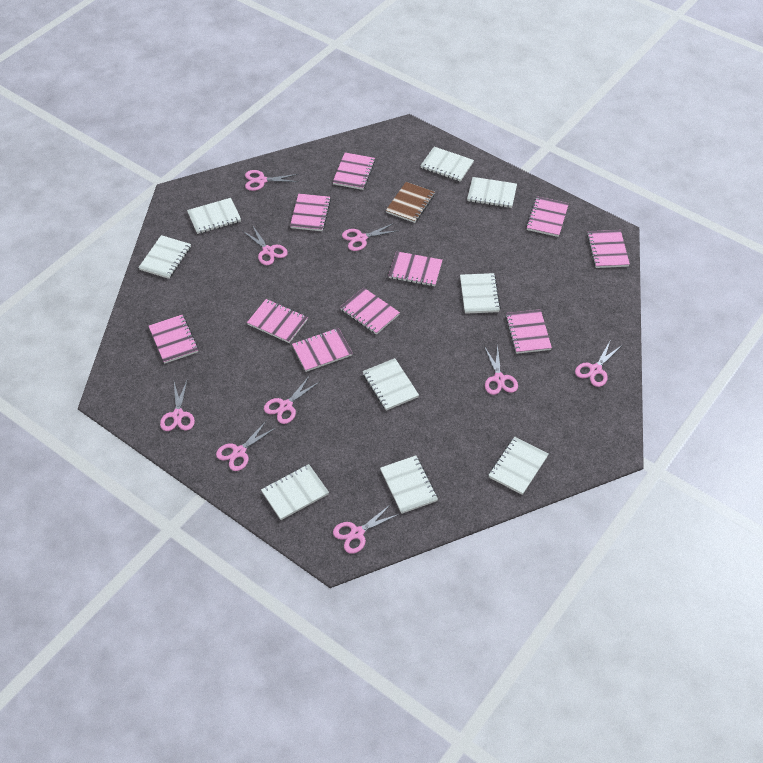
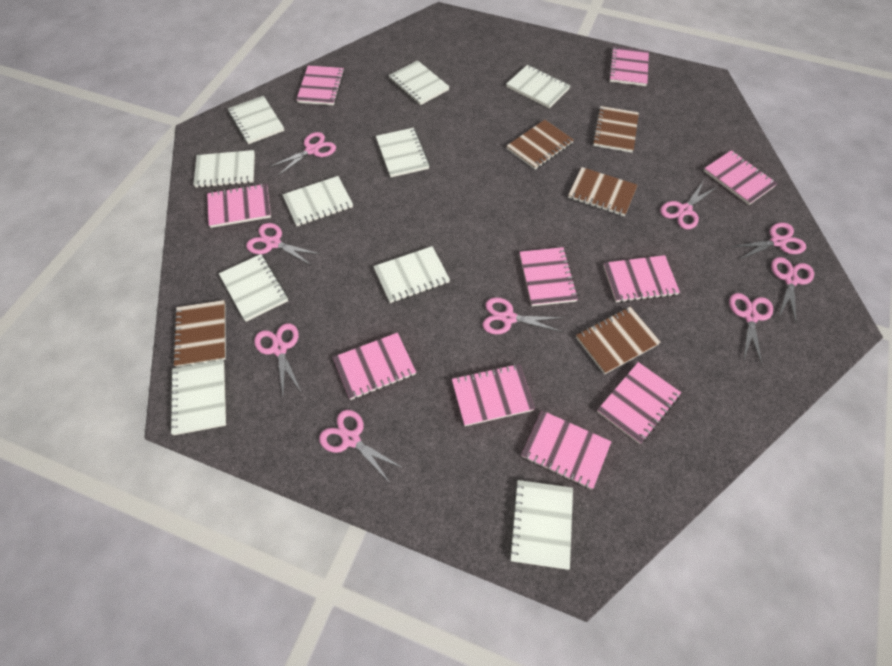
brown notebook: 1 -> 5
white notebook: 9 -> 10

